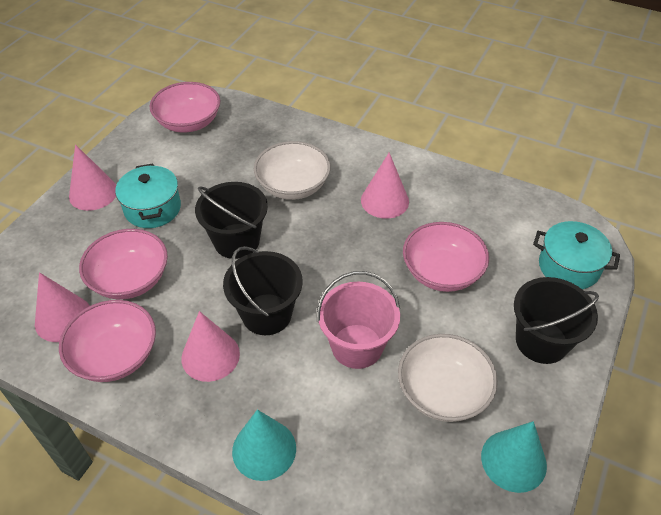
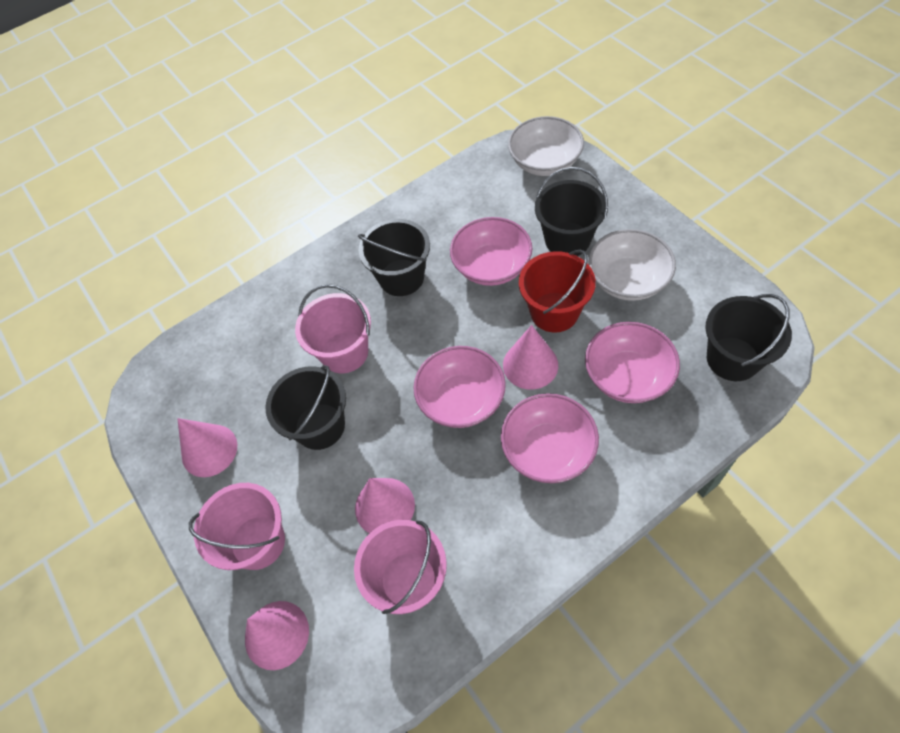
black bucket: 3 -> 4
pink bucket: 1 -> 3
red bucket: 0 -> 1
turquoise cone: 2 -> 0
turquoise pot: 2 -> 0

